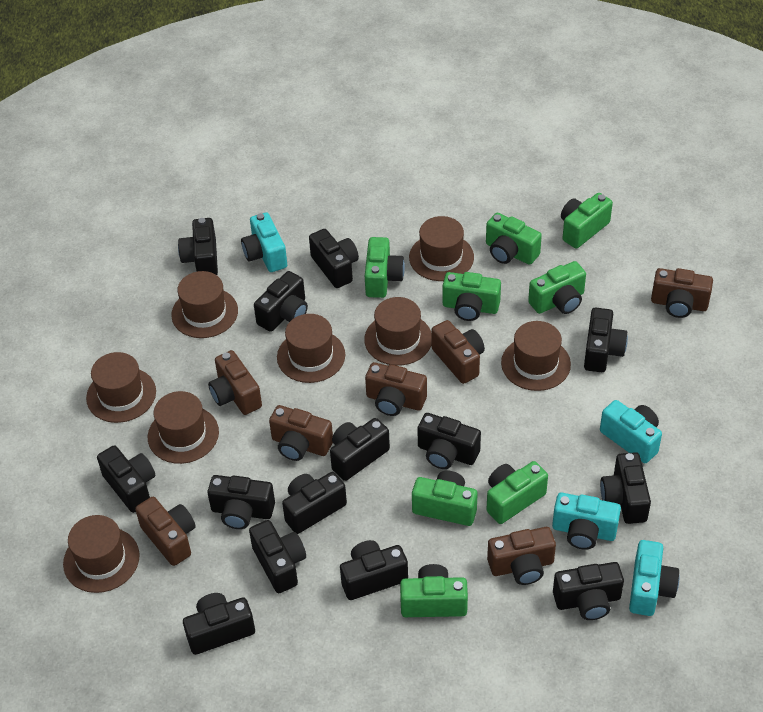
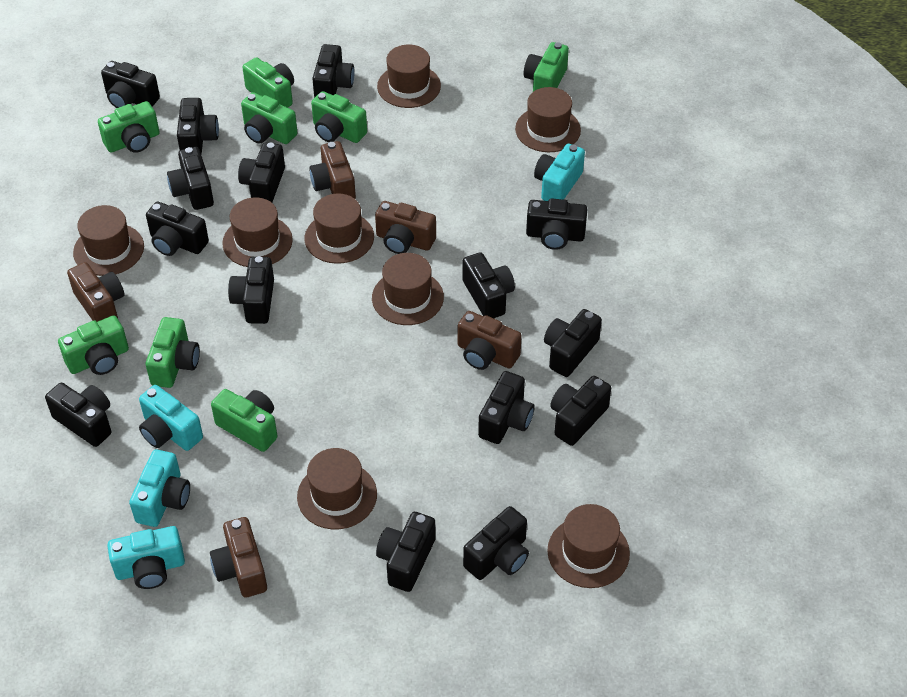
black camera: 14 -> 15
brown camera: 7 -> 5

